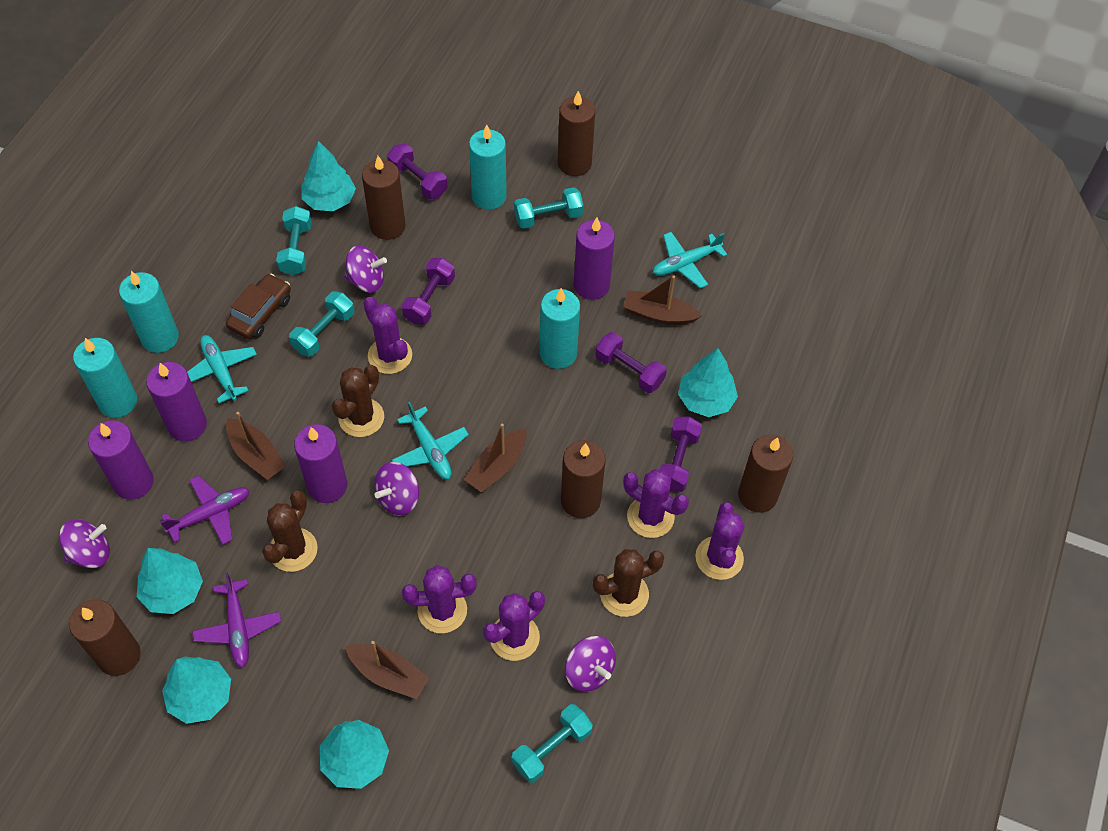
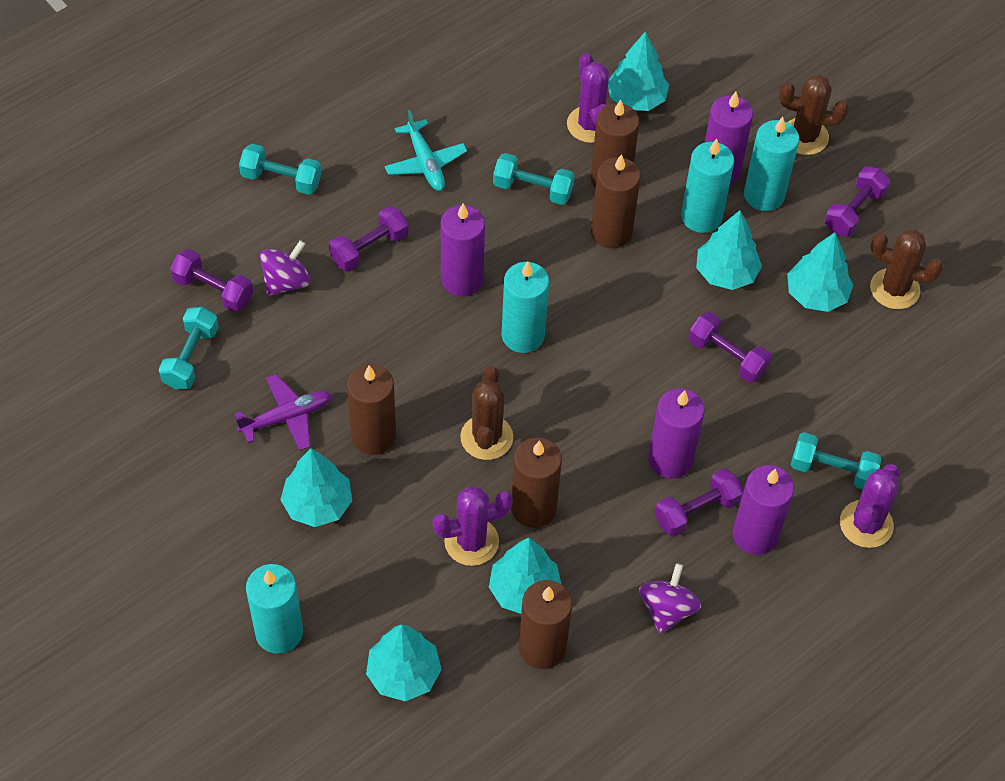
brown boat: 4 -> 0
brown car: 1 -> 0
purple cactus: 5 -> 3
purple dumbbell: 4 -> 5
purple plane: 2 -> 1
purple spinning top: 4 -> 2
turquoise plane: 3 -> 1
turquoise tree: 5 -> 6

